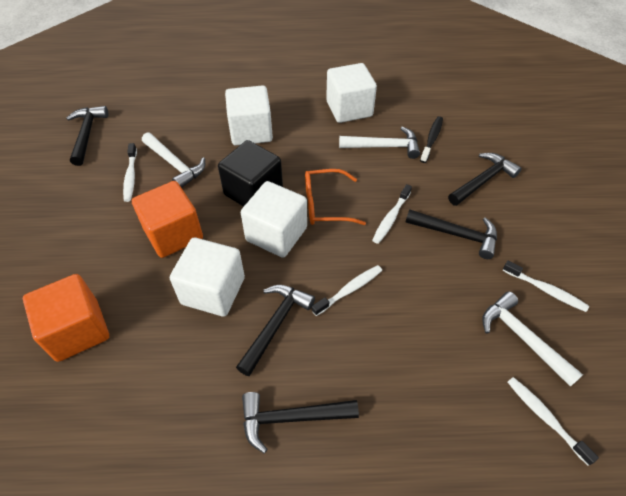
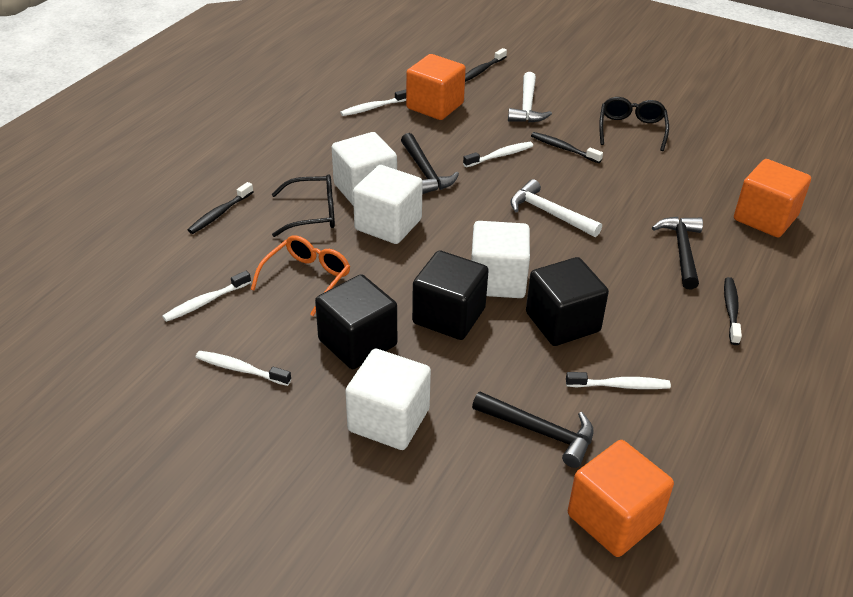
black cube: 1 -> 3
black glasses: 0 -> 2
black hammer: 5 -> 3
black toothbrush: 1 -> 4
orange cube: 2 -> 3
white hammer: 3 -> 2

